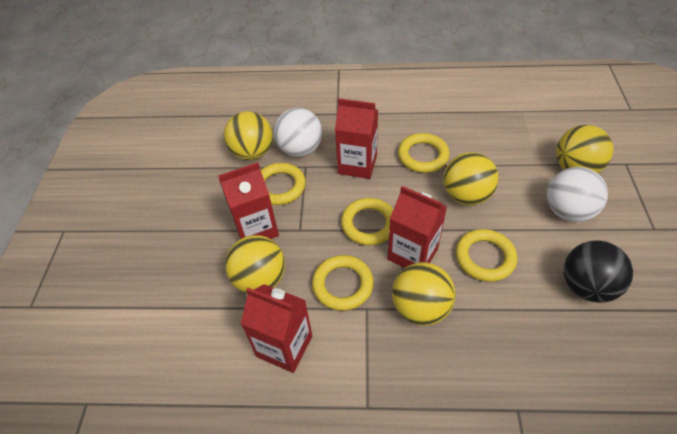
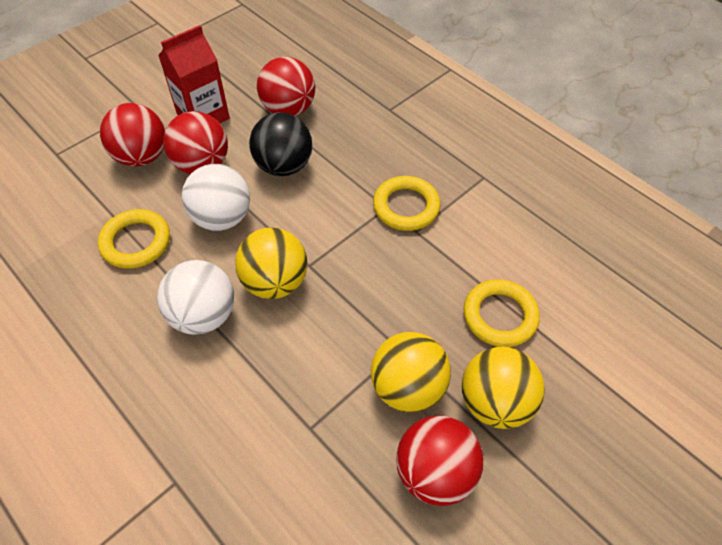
red ball: 0 -> 4
red carton: 4 -> 1
yellow ball: 5 -> 3
yellow ring: 5 -> 3

